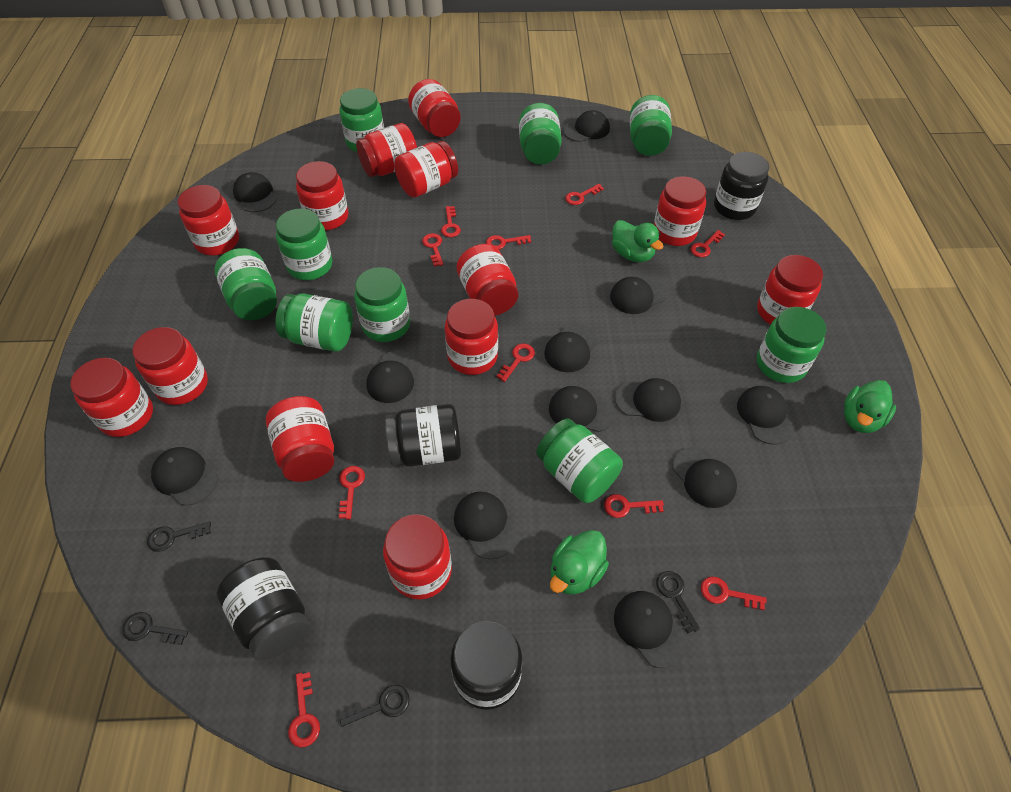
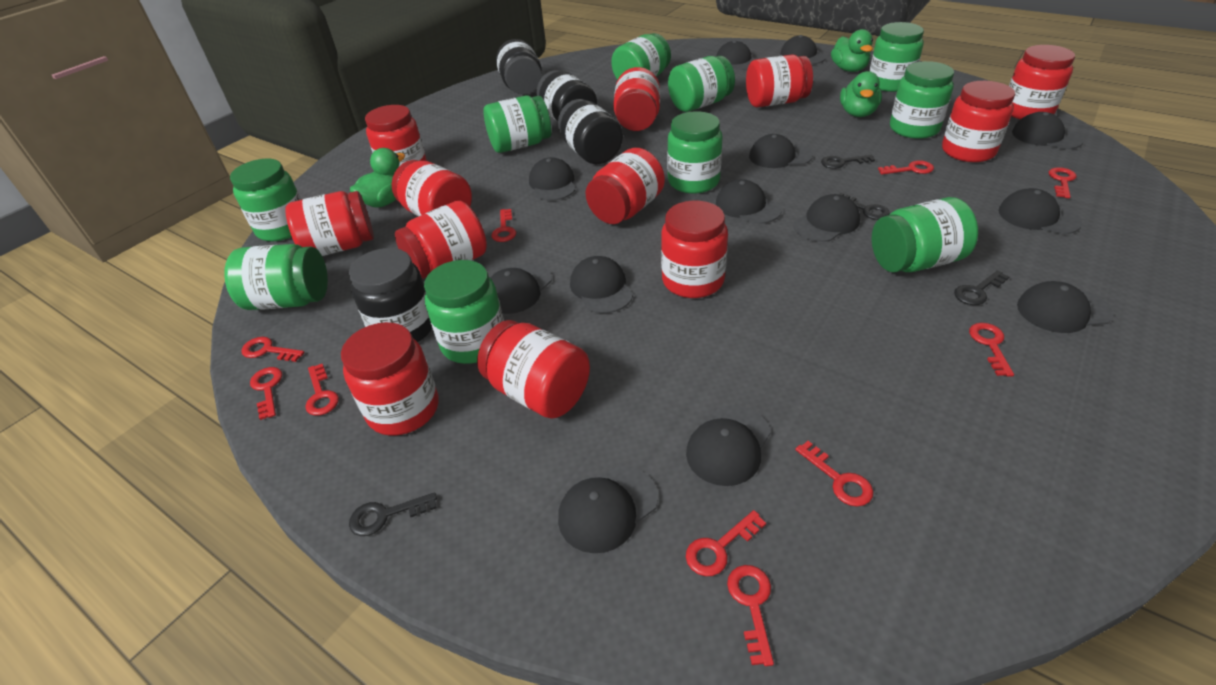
black cap: 12 -> 13
green jar: 9 -> 10
red jar: 13 -> 12

